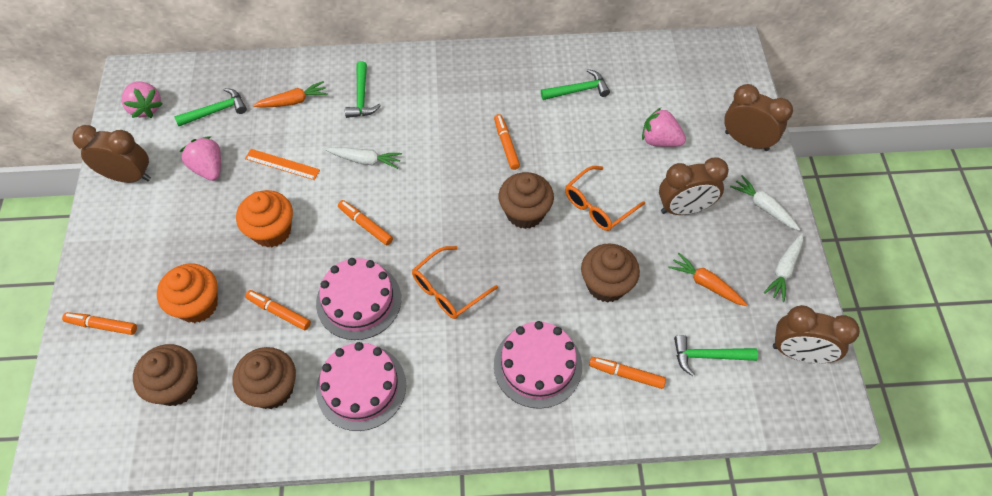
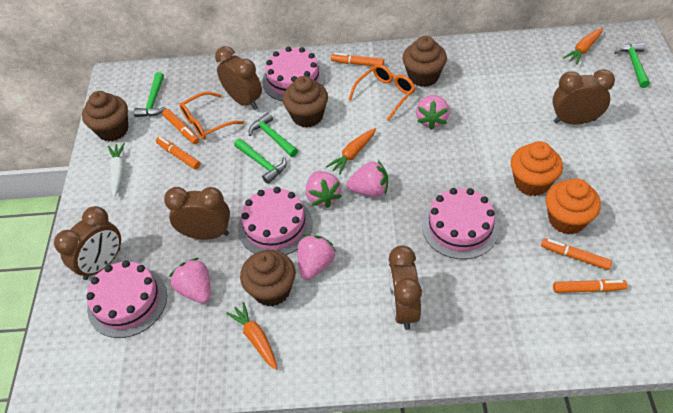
brown clock: 4 -> 5
orange carrot: 2 -> 3
orange ruler: 1 -> 0
pink cake: 3 -> 4
pink strawberry: 3 -> 5
white carrot: 3 -> 1

